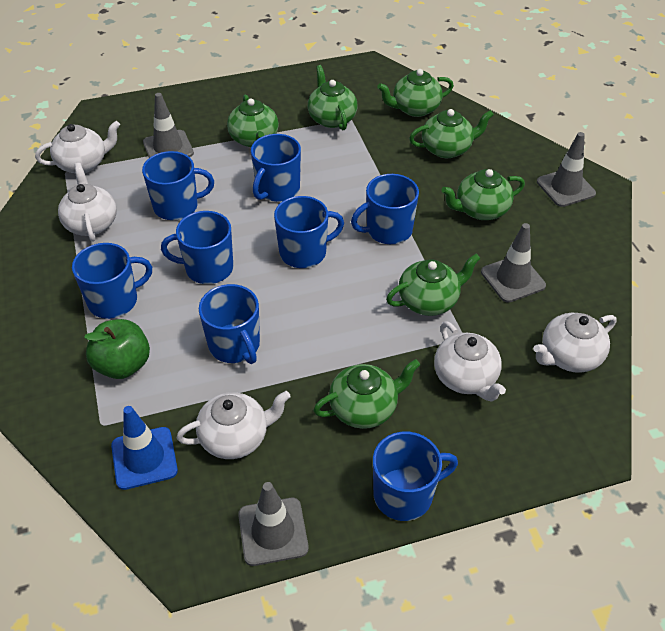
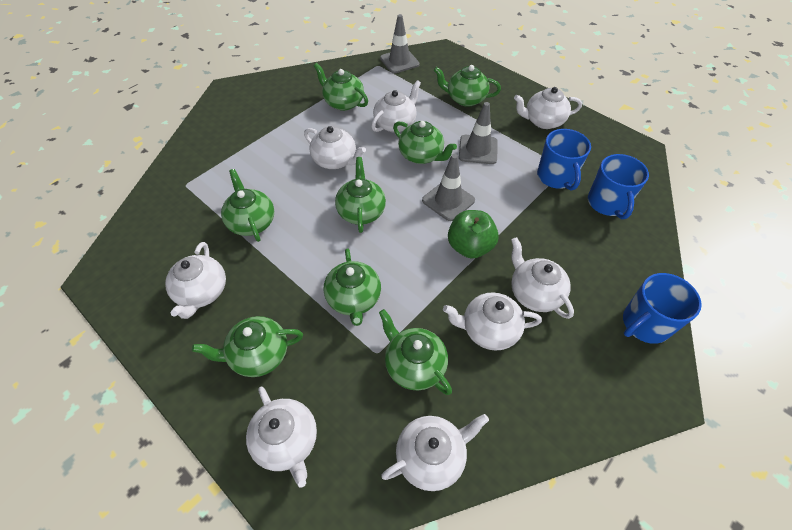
blue mug: 8 -> 3
blue traffic cone: 1 -> 0
green teapot: 7 -> 8
grey traffic cone: 4 -> 3
white teapot: 5 -> 8

